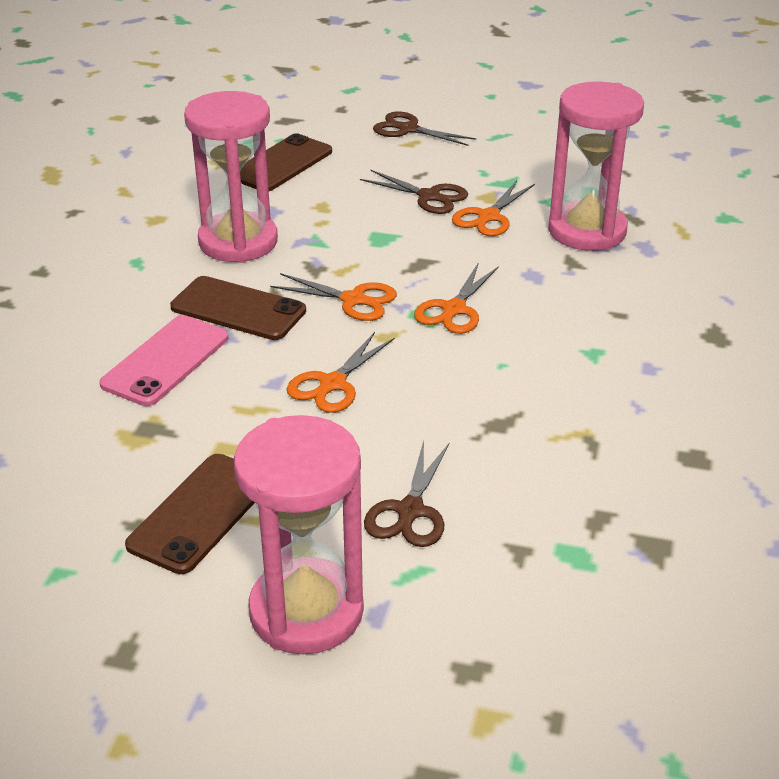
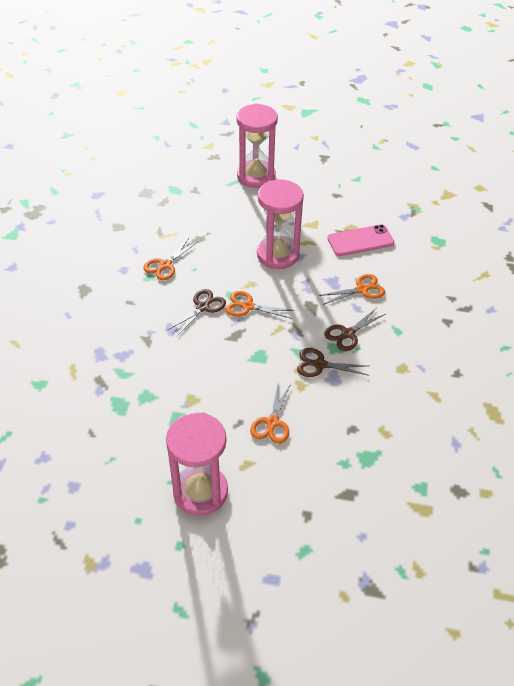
brown phone: 3 -> 0

